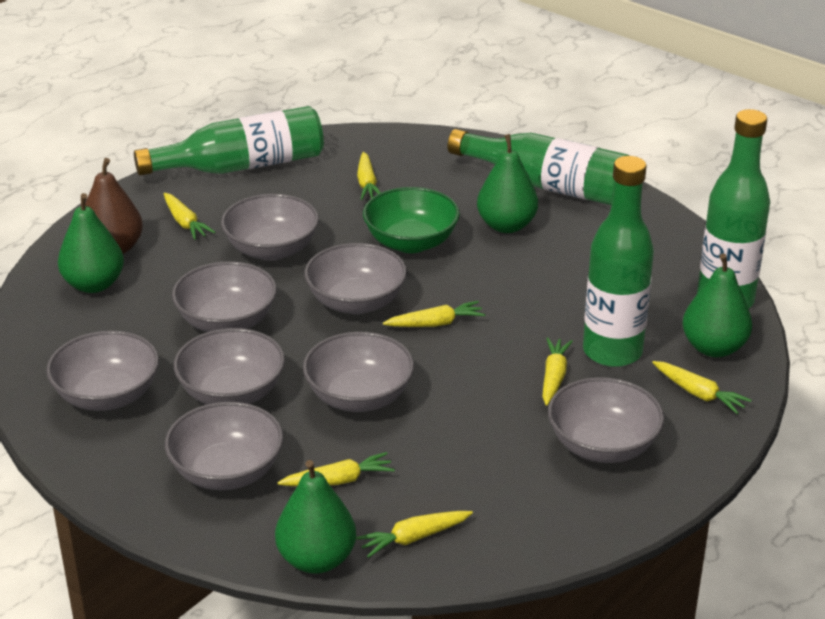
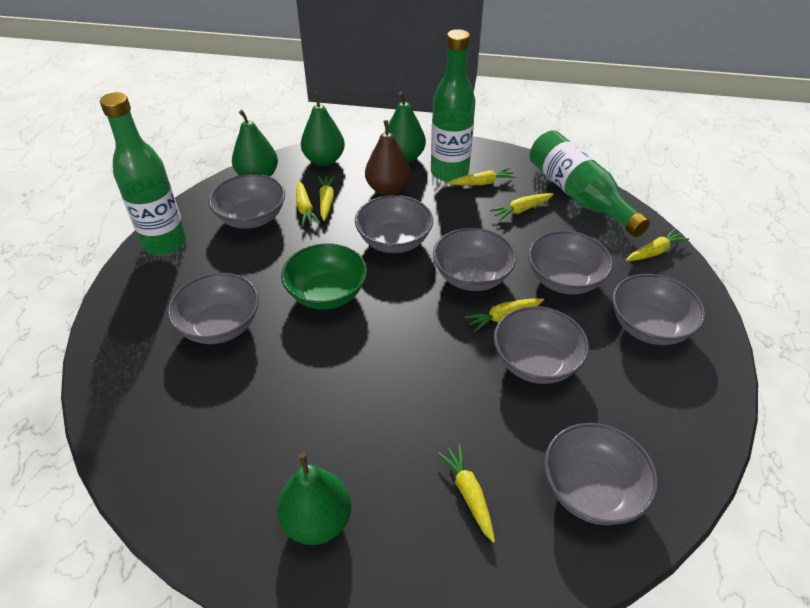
green bottle: 4 -> 3

